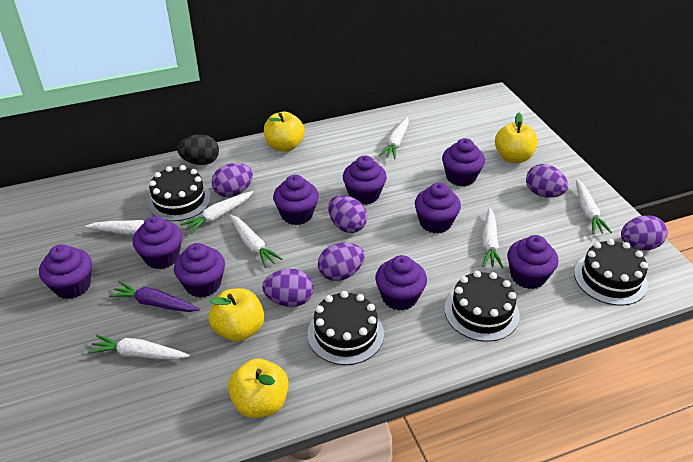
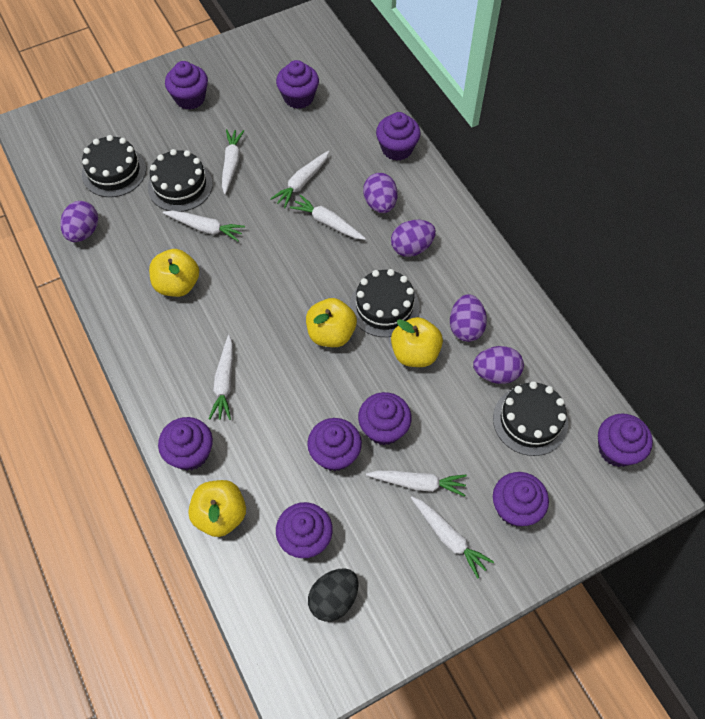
purple carrot: 1 -> 0
purple egg: 6 -> 5

